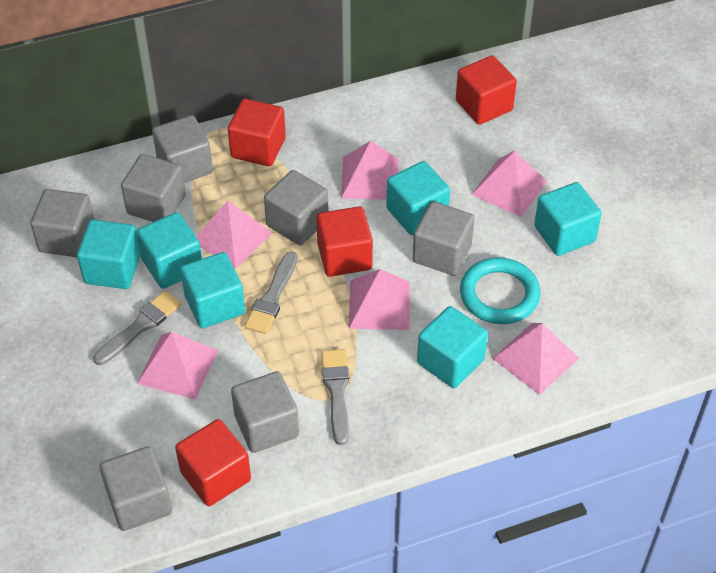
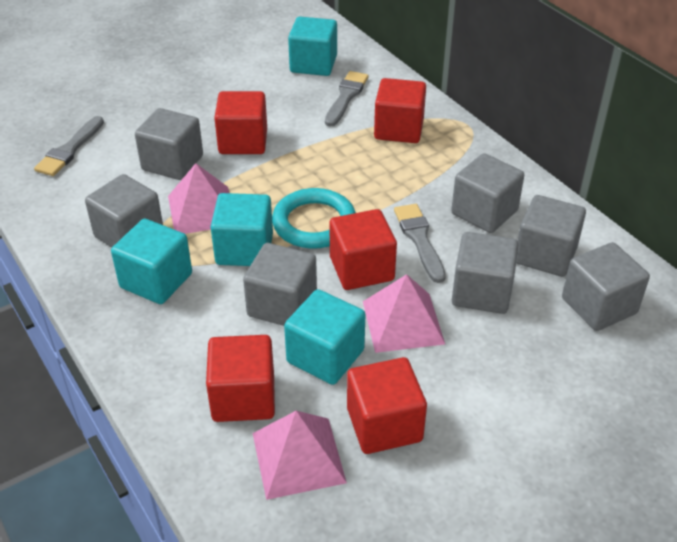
pink pyramid: 6 -> 3
red cube: 4 -> 5
turquoise cube: 6 -> 4

